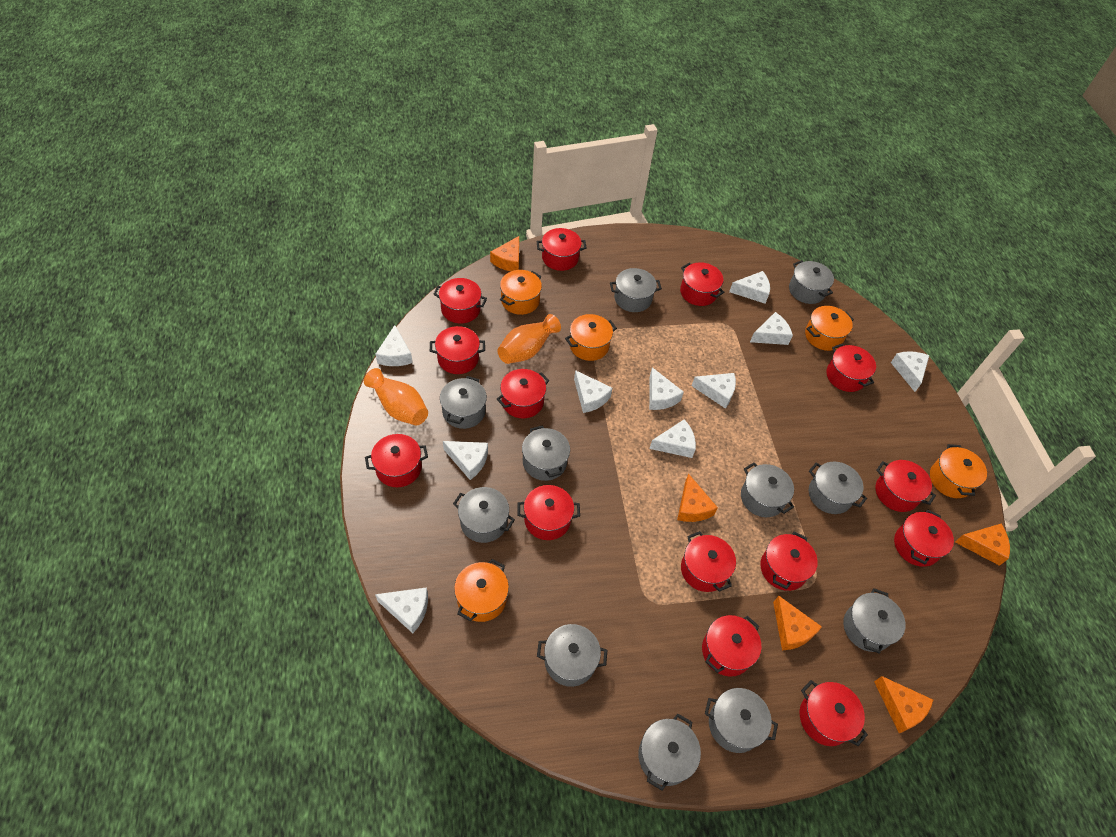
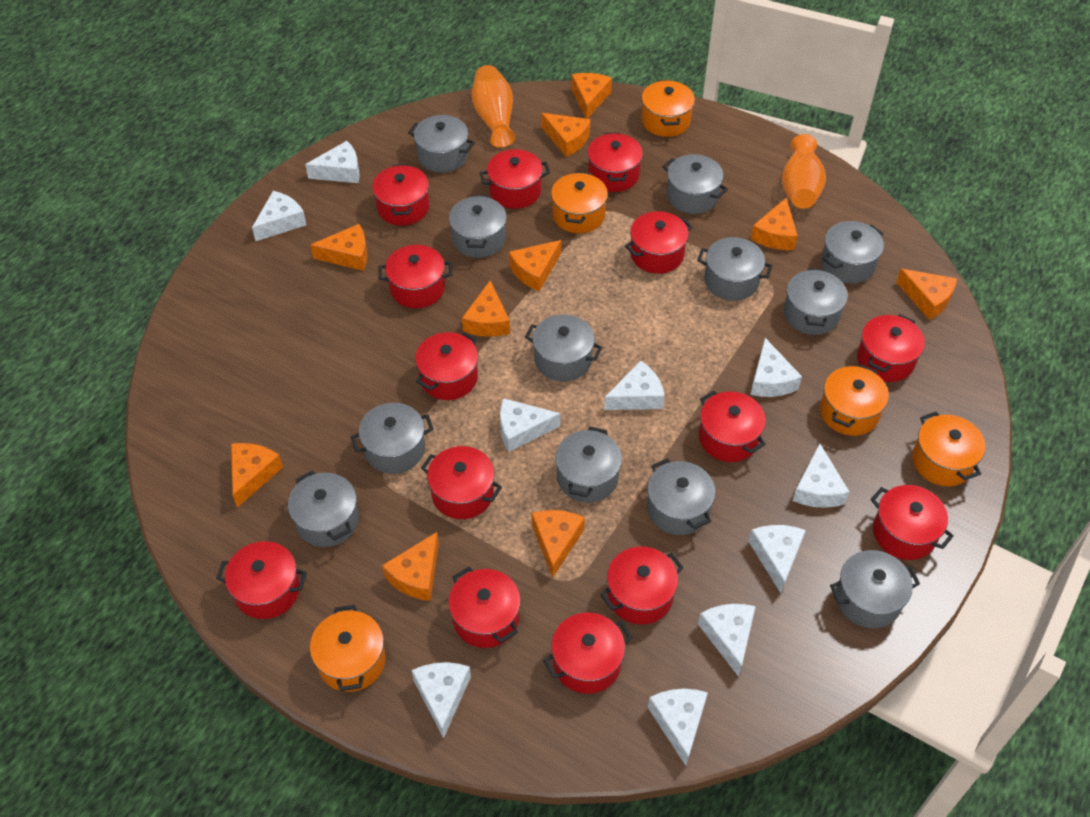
grey pot: 11 -> 12
orange cheese: 5 -> 10

